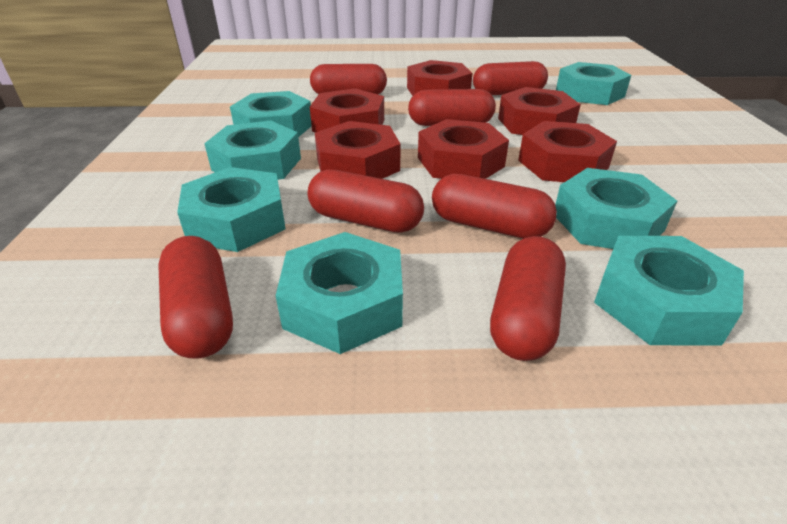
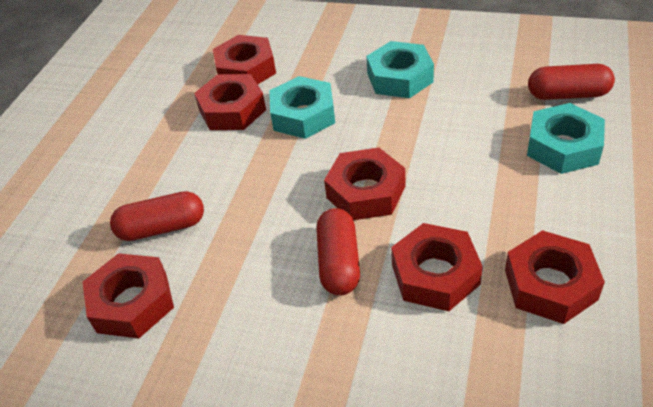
red capsule: 7 -> 3
turquoise nut: 7 -> 3

